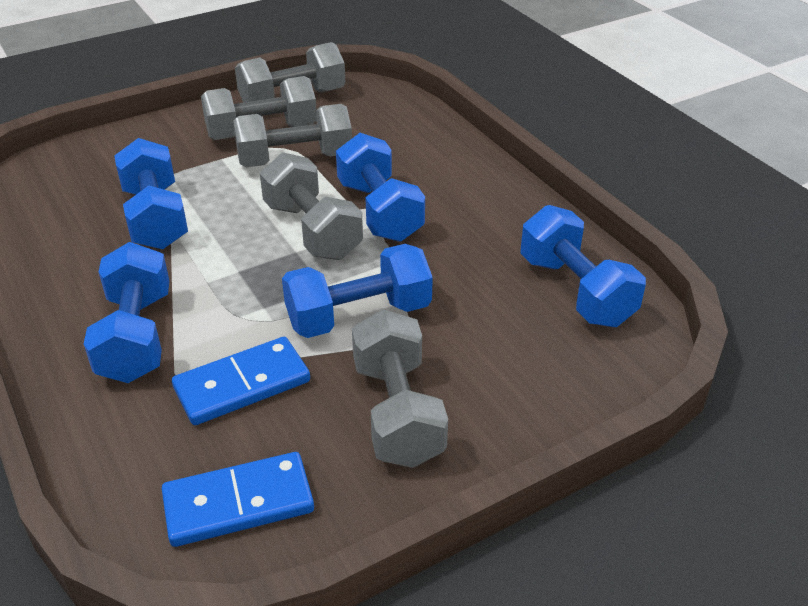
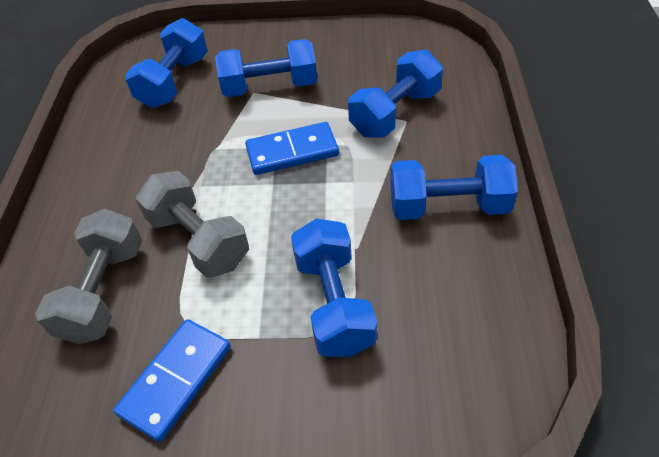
grey dumbbell: 5 -> 2

